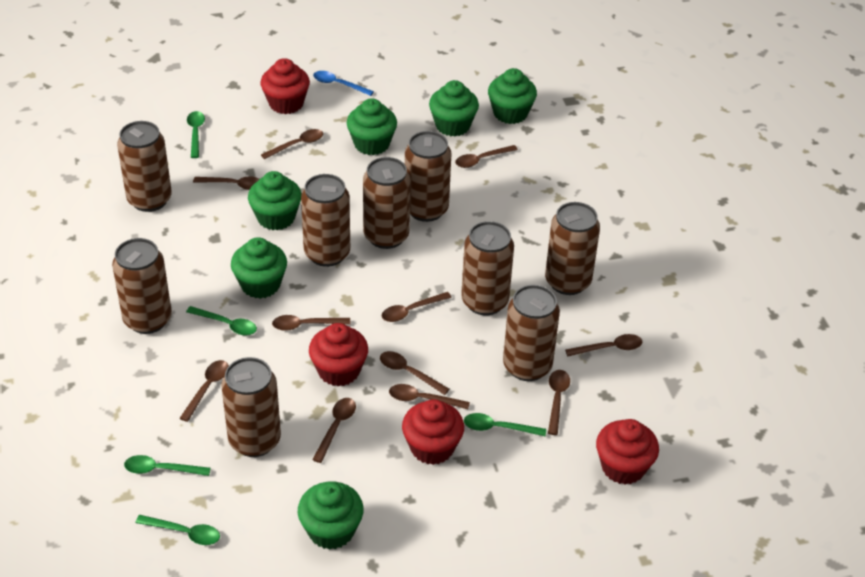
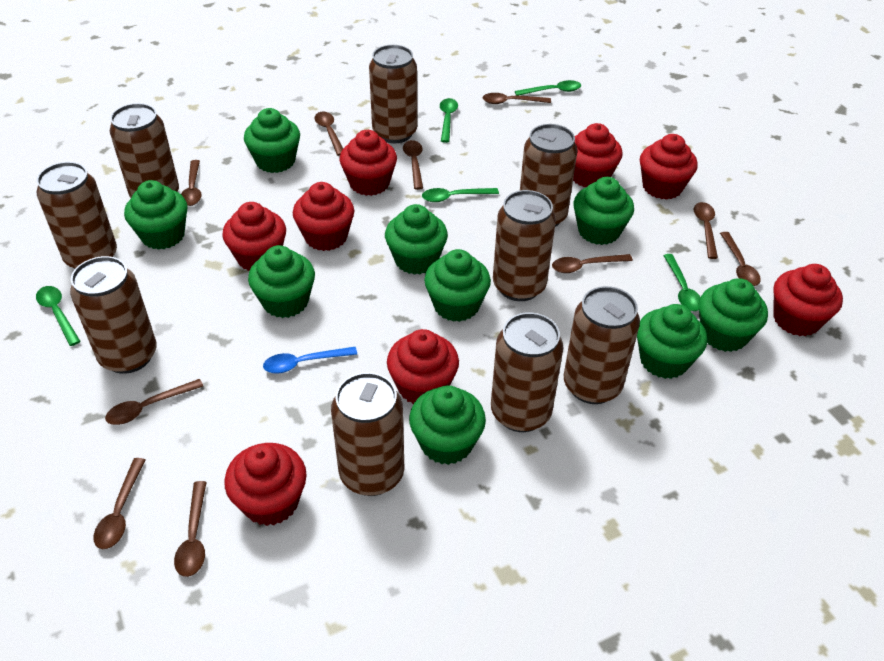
brown spoon: 11 -> 10
green cupcake: 6 -> 9
red cupcake: 4 -> 8

